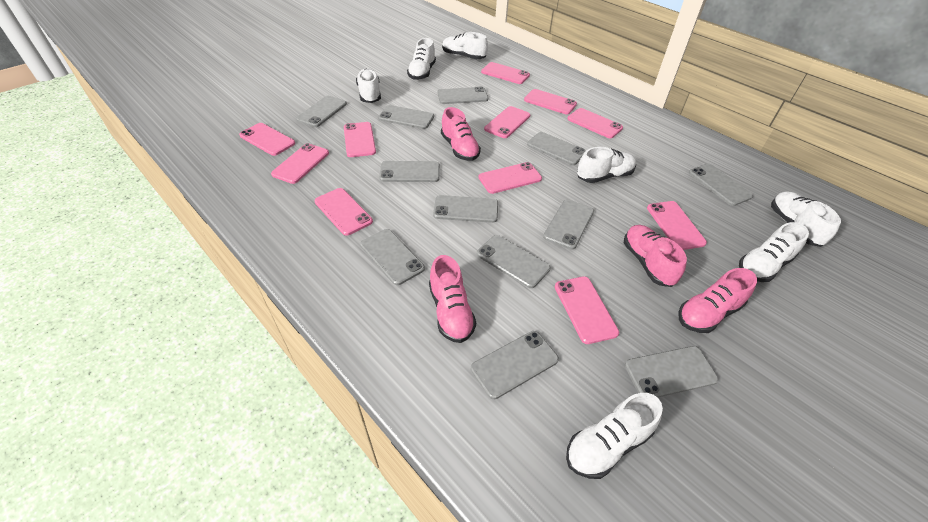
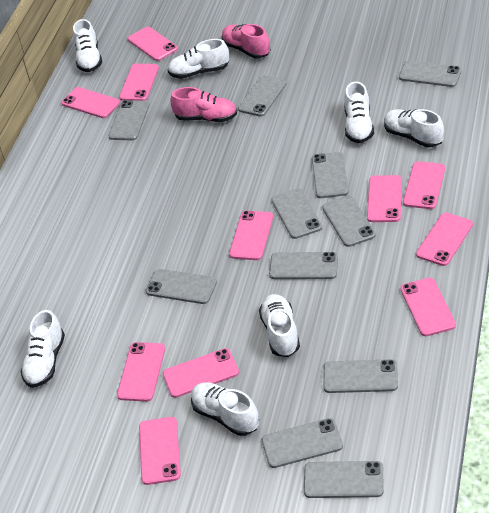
grey phone: 12 -> 11
pink shoe: 4 -> 2

